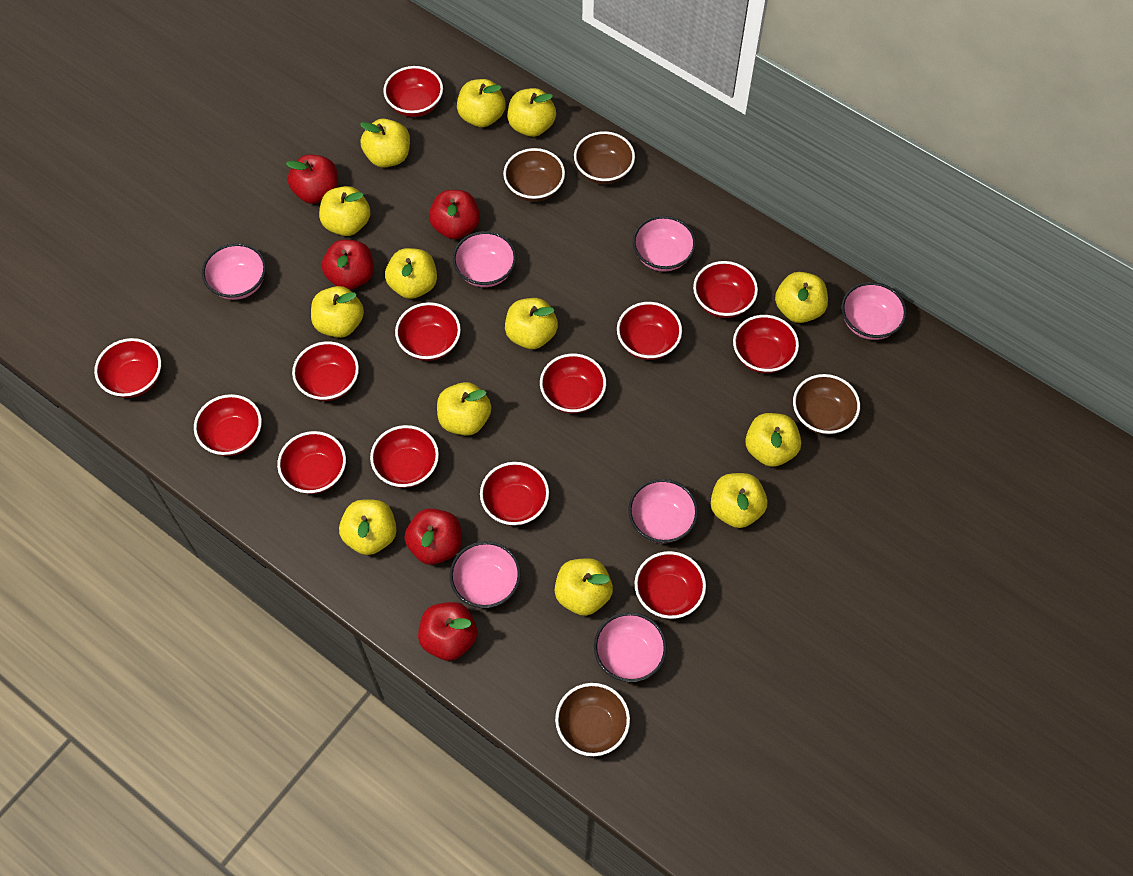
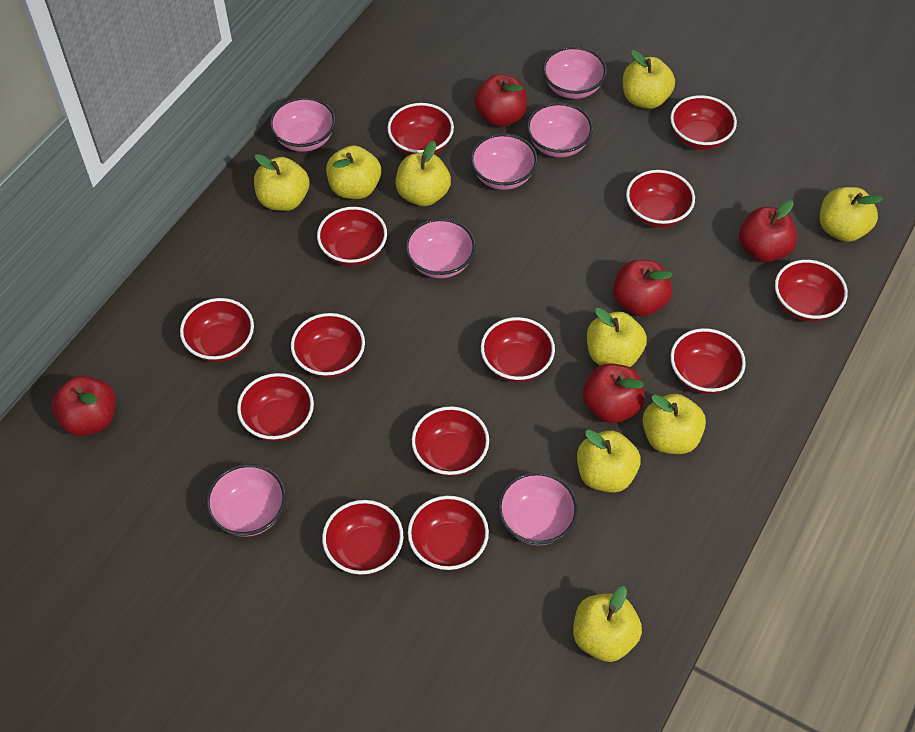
brown bowl: 4 -> 0
yellow apple: 13 -> 9

